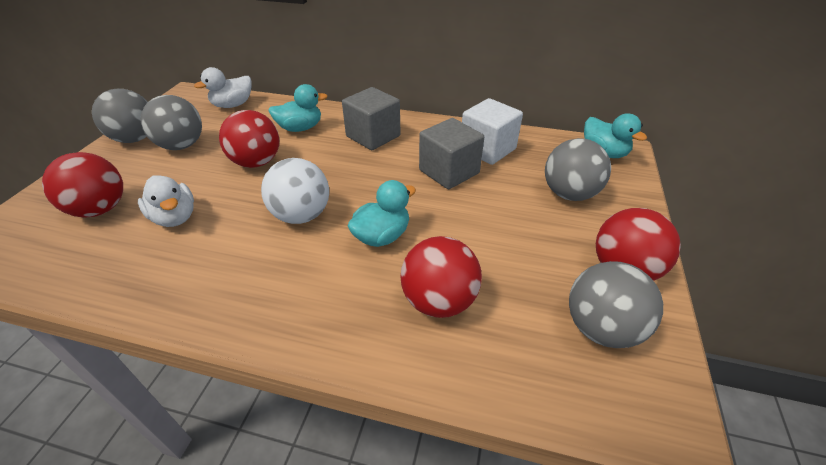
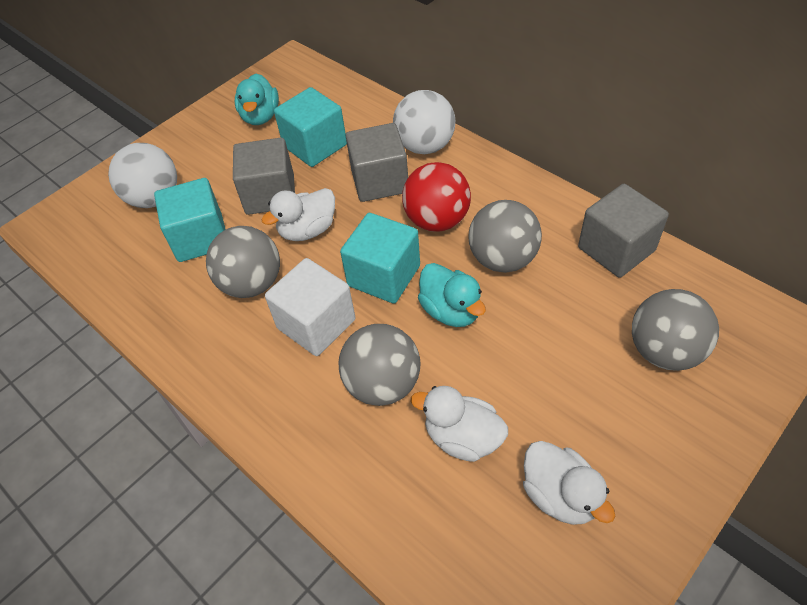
grey cube: 2 -> 3
red ball: 4 -> 1
turquoise cube: 0 -> 3
turquoise duck: 3 -> 2
white ball: 1 -> 2
white duck: 2 -> 3

